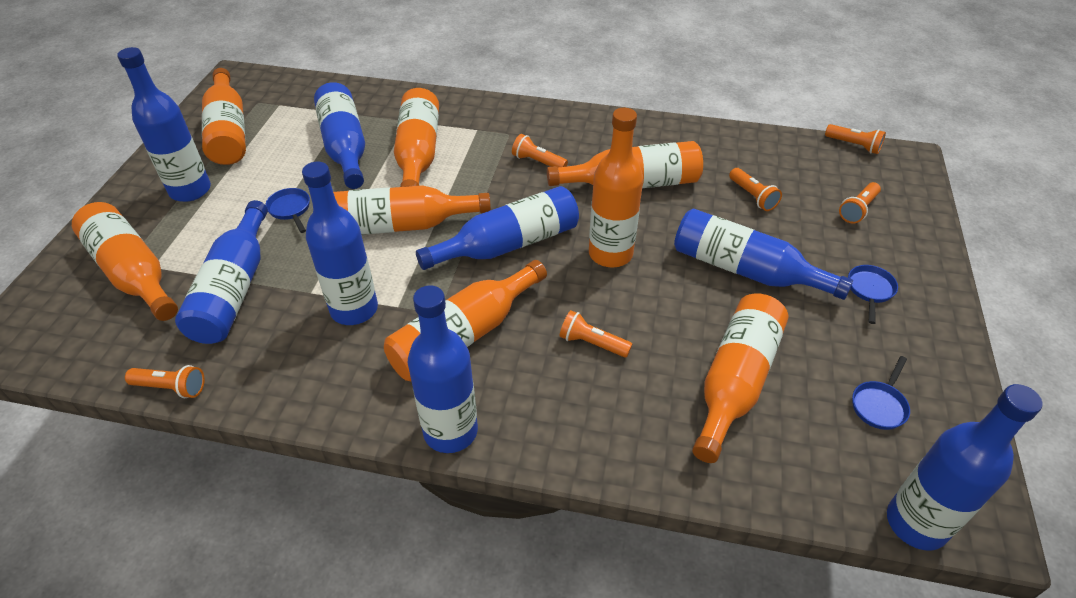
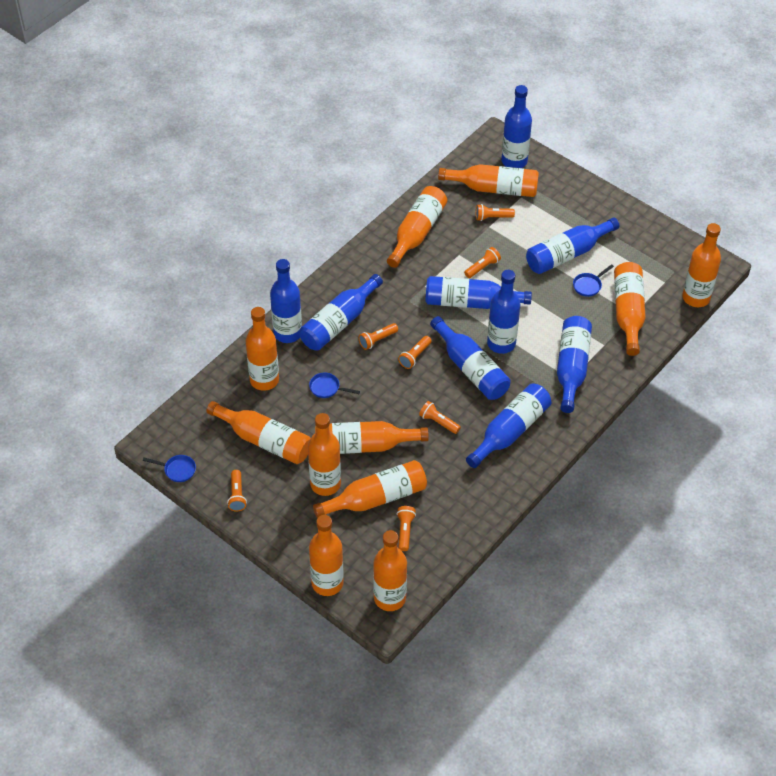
blue bottle: 8 -> 9
orange bottle: 8 -> 11
orange flashlight: 6 -> 7

